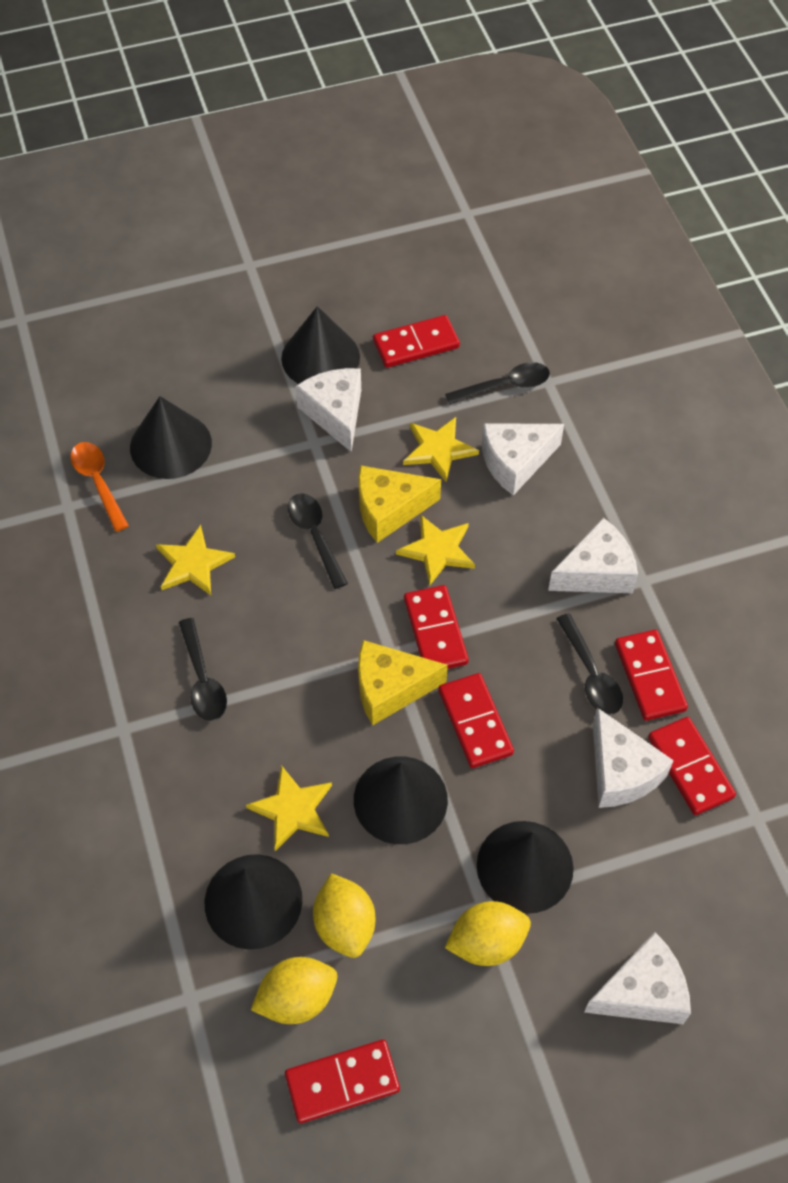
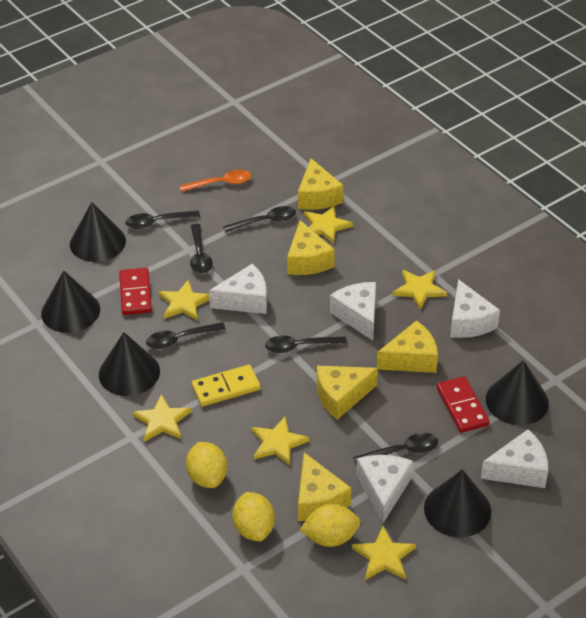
black spoon: 4 -> 6
red domino: 6 -> 2
yellow cheese: 2 -> 5
yellow domino: 0 -> 1
yellow star: 4 -> 6

